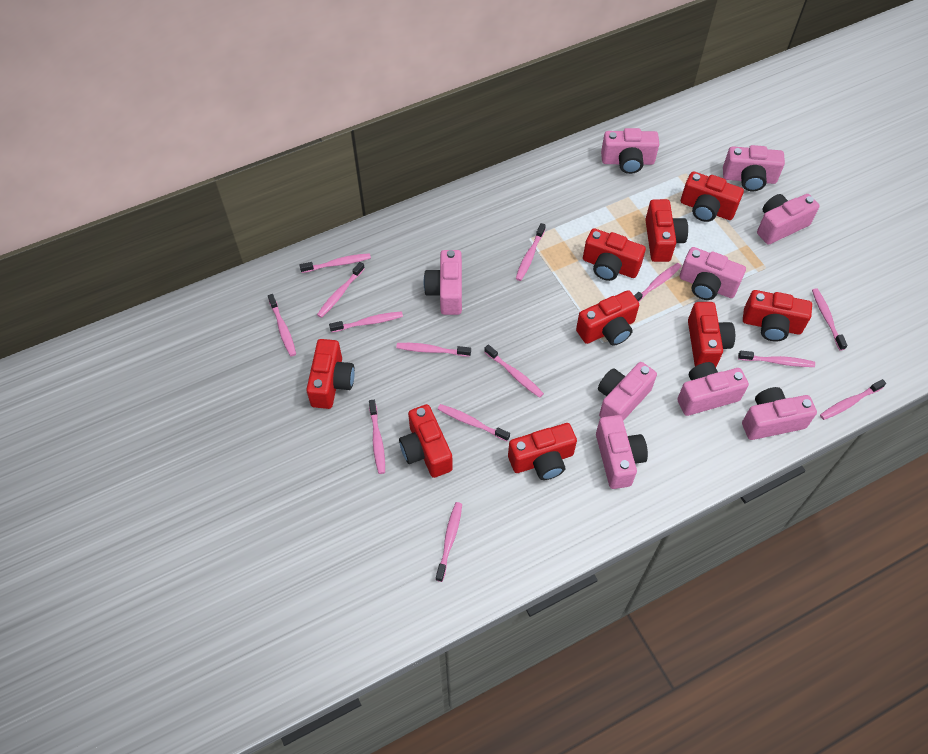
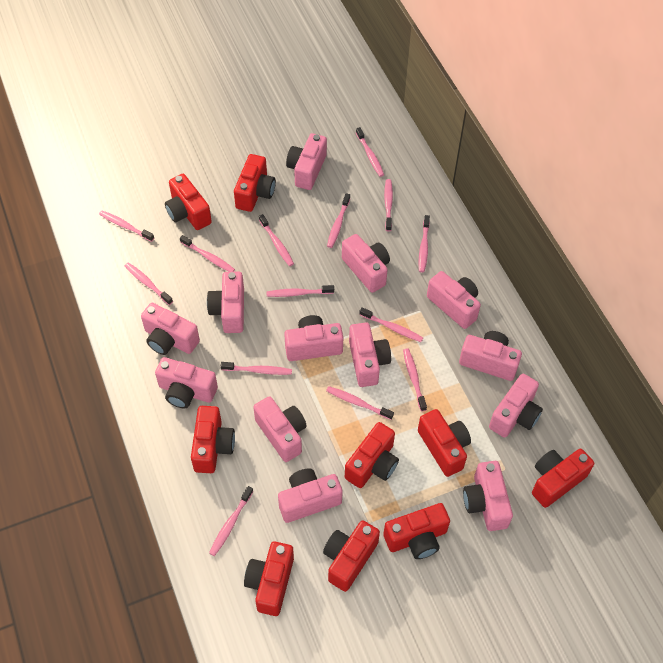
pink camera: 9 -> 13

